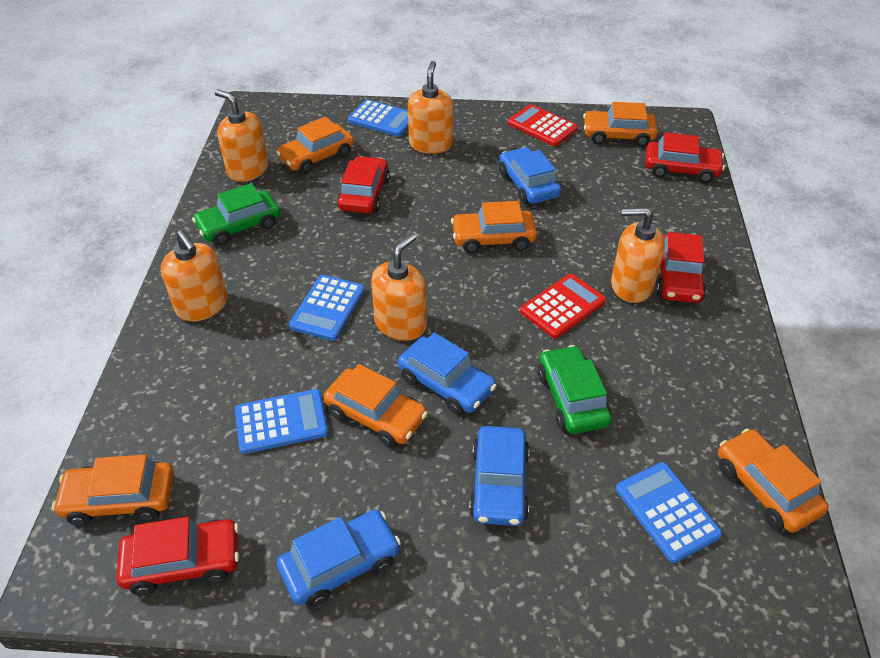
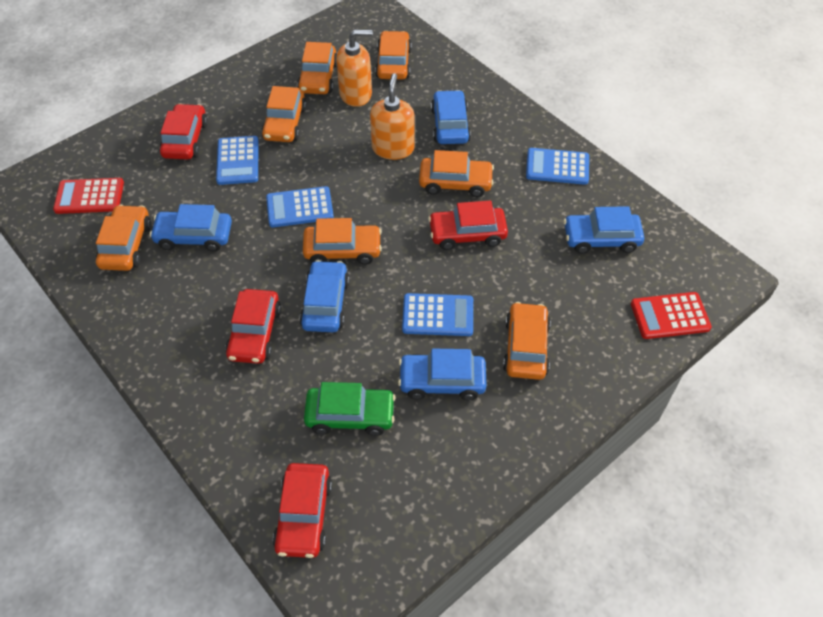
blue car: 4 -> 5
green car: 2 -> 1
orange car: 6 -> 7
orange soap dispenser: 5 -> 2

